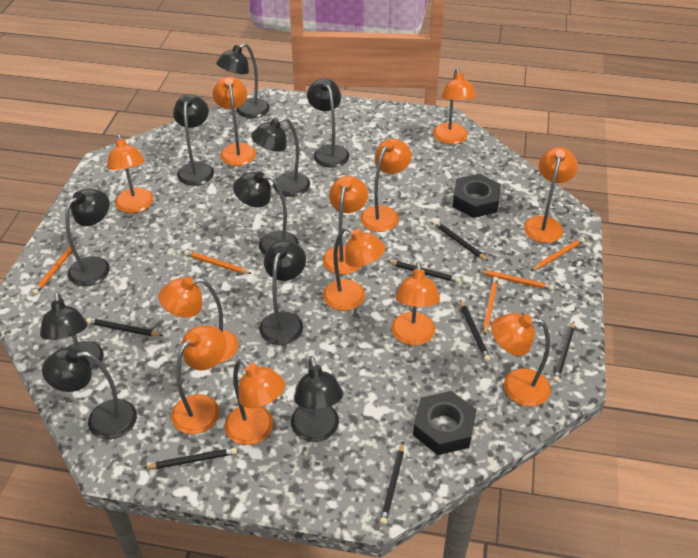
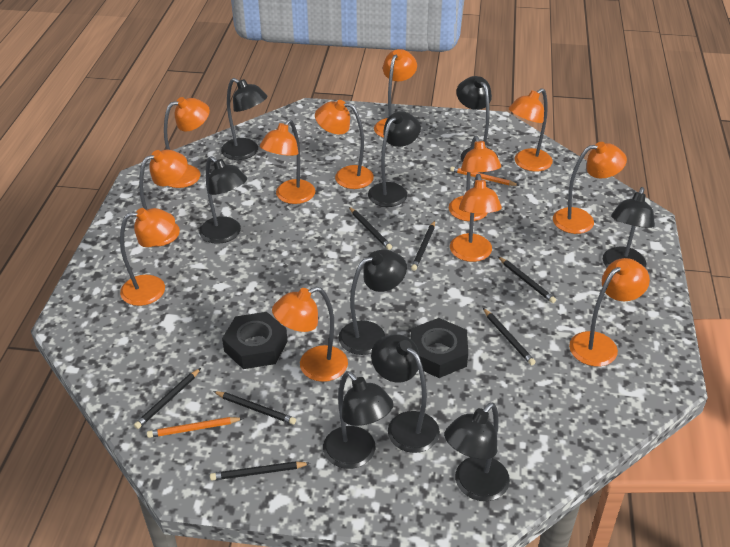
black lamp: 10 -> 9
orange pencil: 5 -> 2

